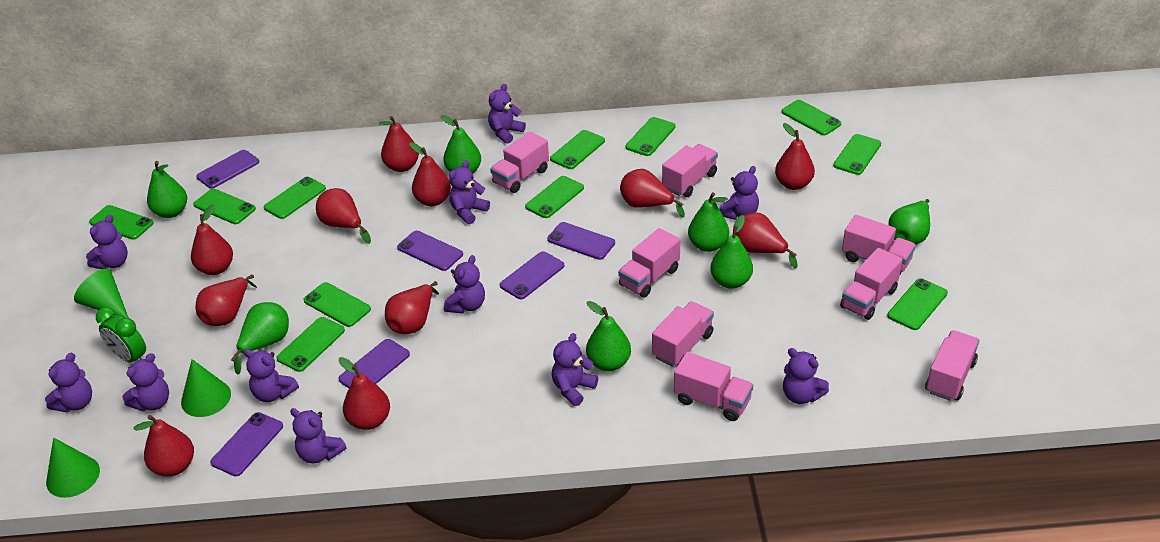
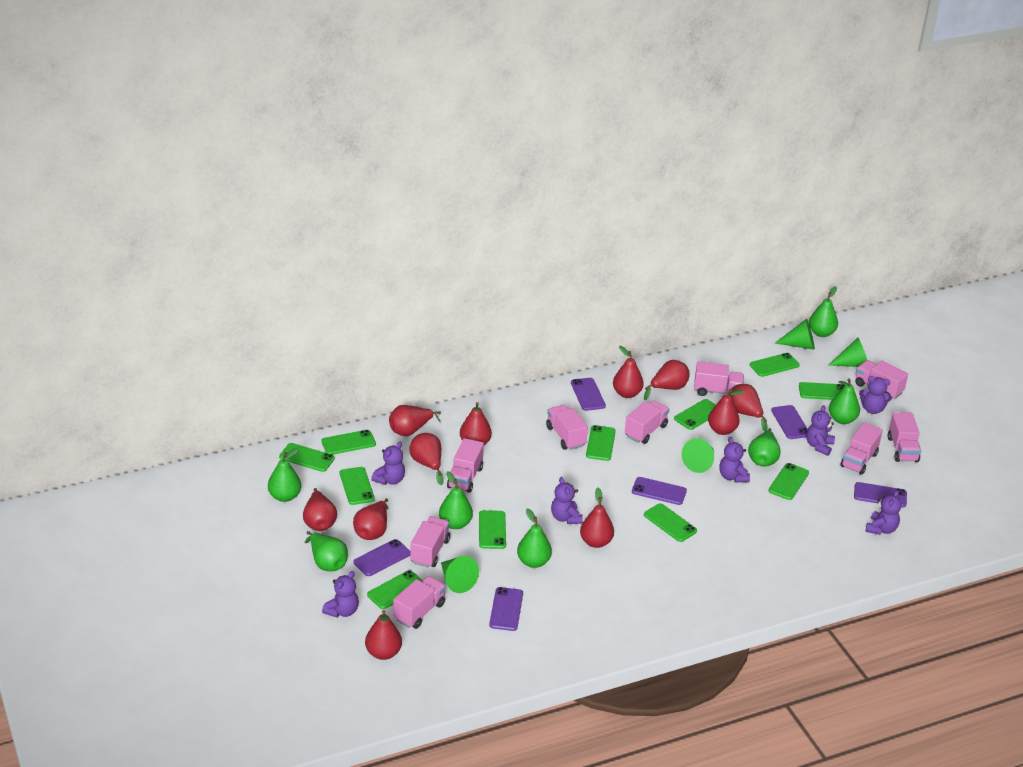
green clock: 1 -> 0
green cone: 3 -> 4
pink truck: 8 -> 9
purple teddy bear: 11 -> 7

